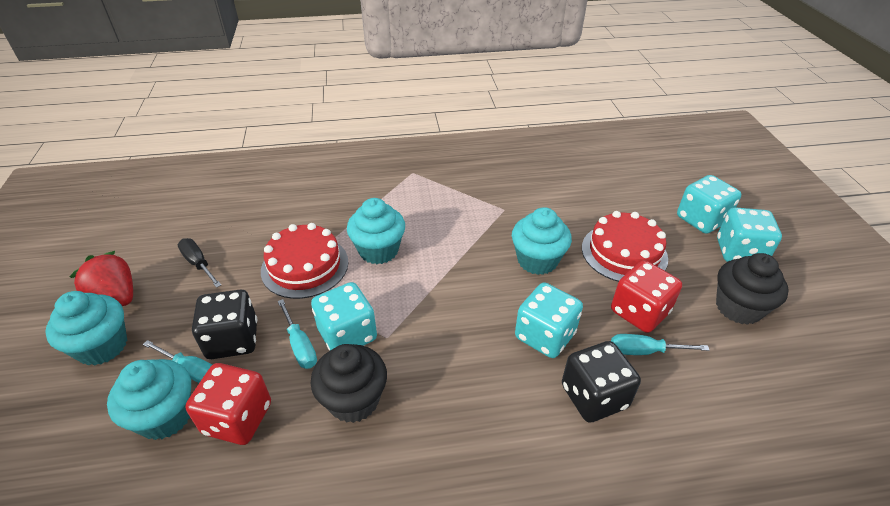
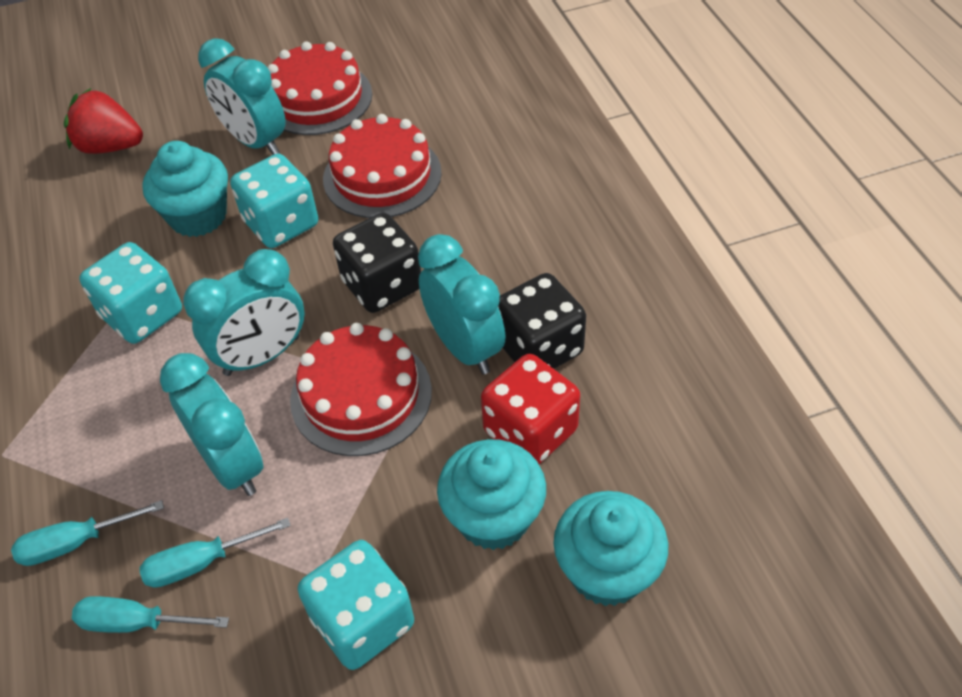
black cupcake: 2 -> 0
black screwdriver: 1 -> 0
red cake: 2 -> 3
red dice: 2 -> 1
turquoise clock: 0 -> 4
turquoise cupcake: 4 -> 3
turquoise dice: 4 -> 3

